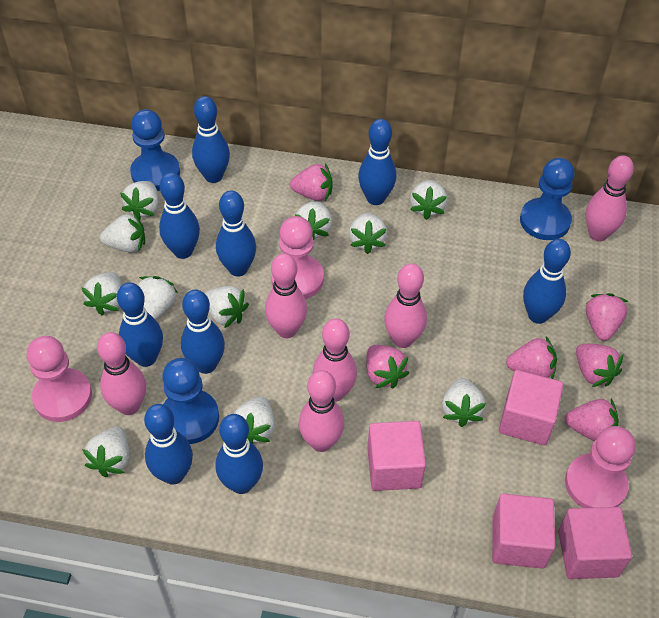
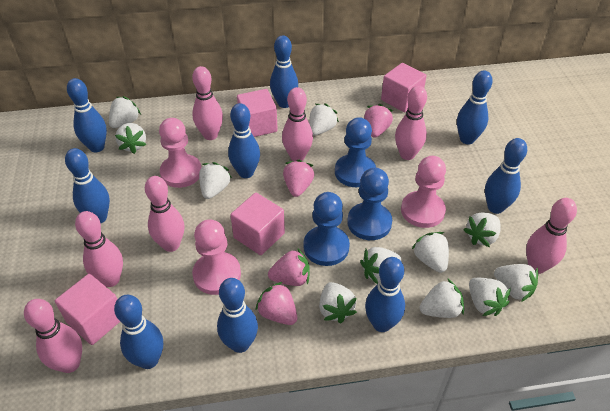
pink bowling pin: 6 -> 7
pink strawberry: 6 -> 4

